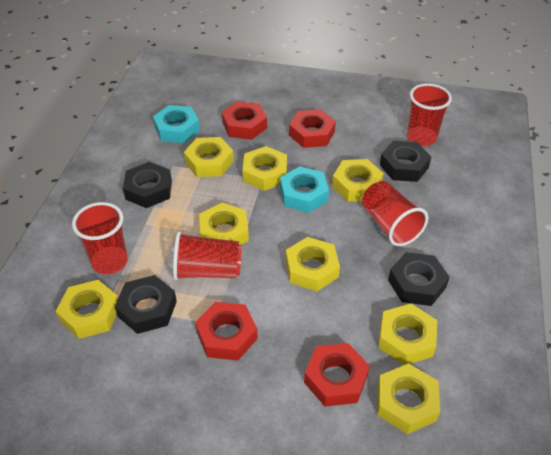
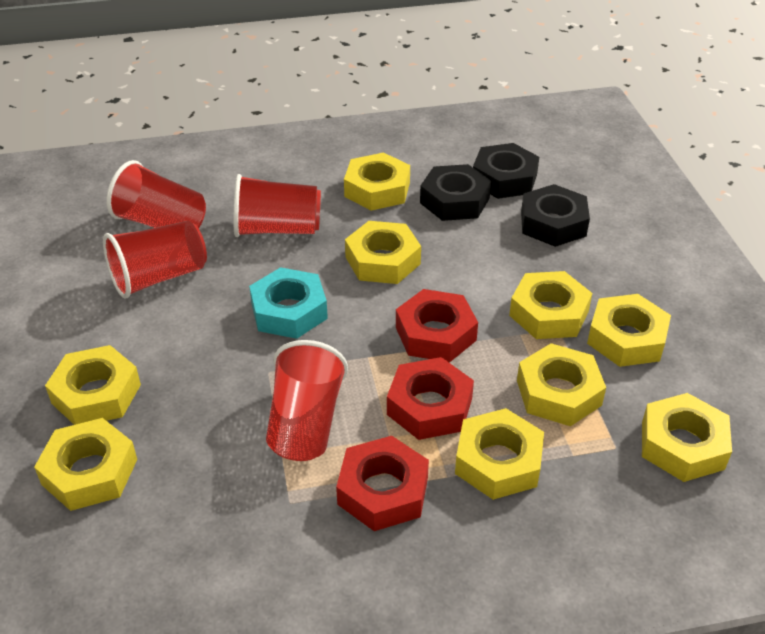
black nut: 4 -> 3
red nut: 4 -> 3
turquoise nut: 2 -> 1
yellow nut: 8 -> 9

